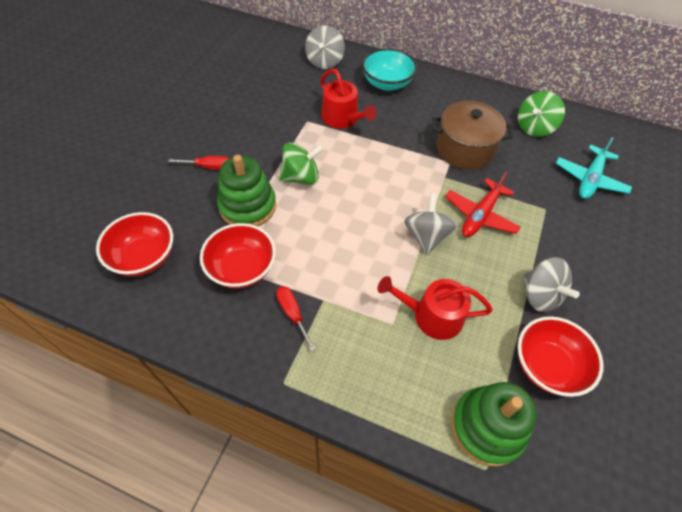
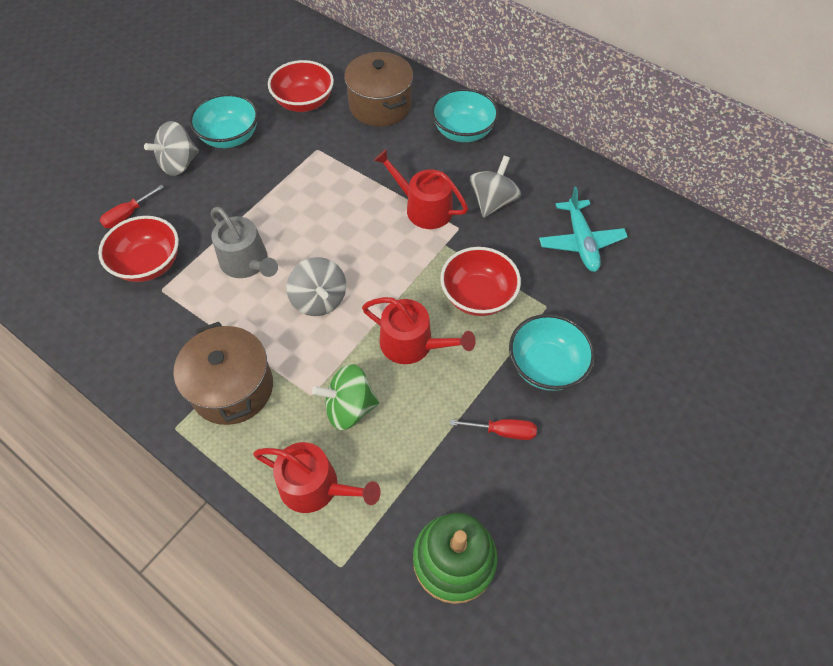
brown pot: 1 -> 2
green spinning top: 2 -> 1
green stacking toy: 2 -> 1
grey watering can: 0 -> 1
red plane: 1 -> 0
red watering can: 2 -> 3
turquoise bowl: 1 -> 3

